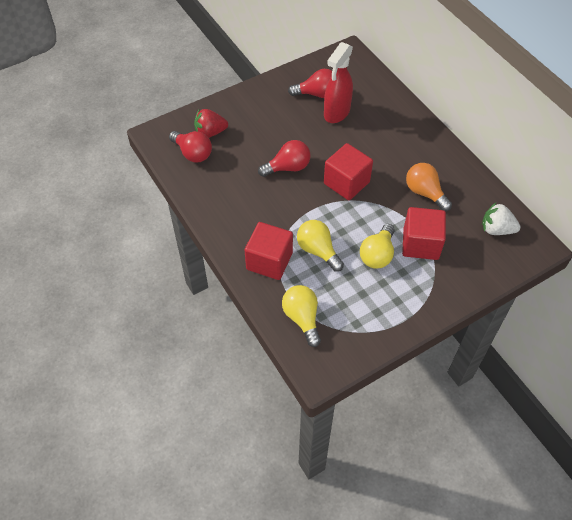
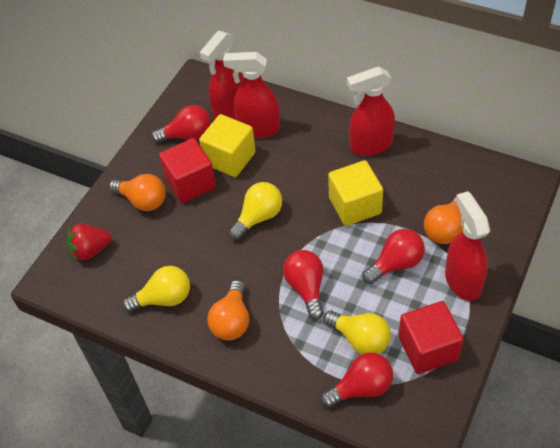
orange light bulb: 1 -> 3
red cube: 3 -> 2
red light bulb: 3 -> 4
red spray bottle: 1 -> 4
white strawberry: 1 -> 0
yellow cube: 0 -> 2

